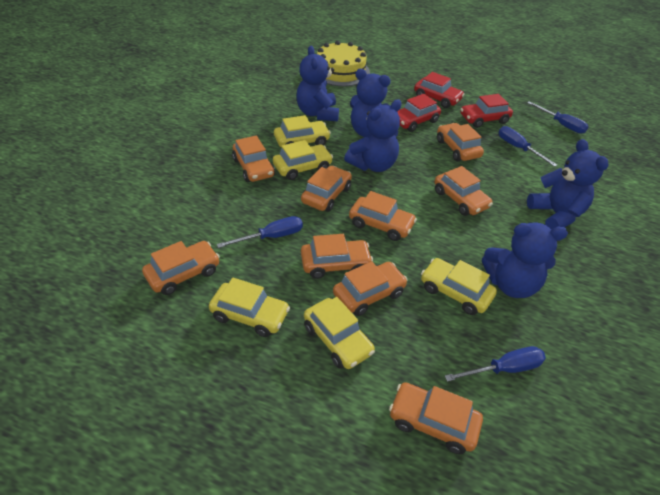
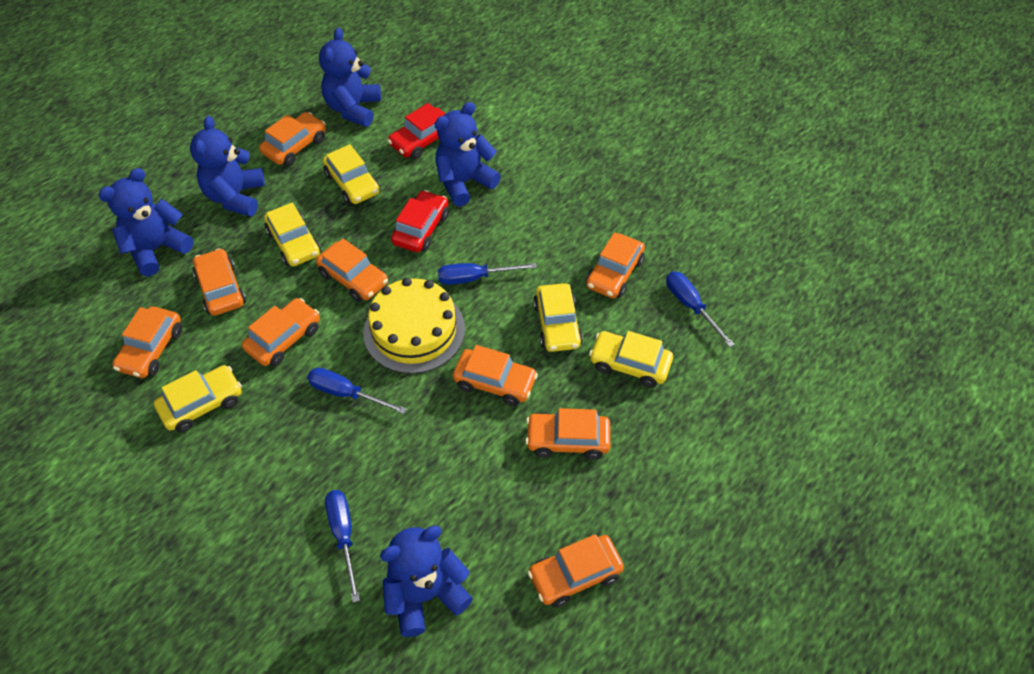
red car: 3 -> 2

